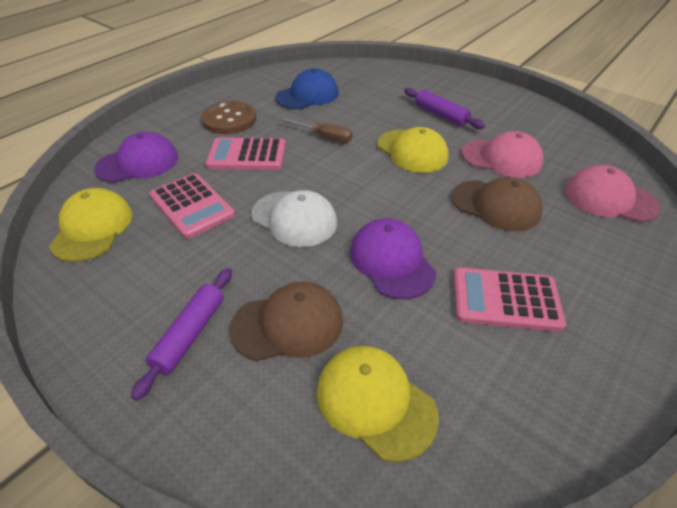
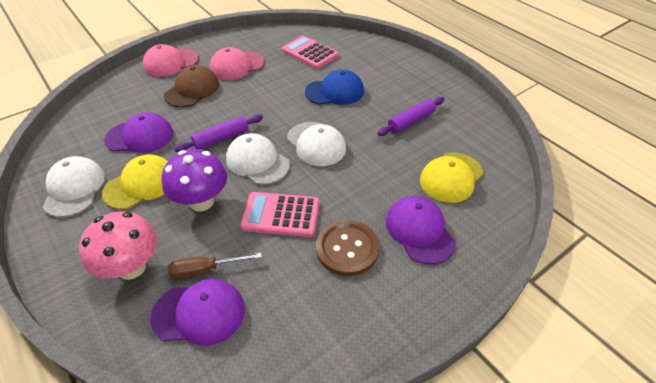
brown cap: 2 -> 1
pink calculator: 3 -> 2
pink mushroom: 0 -> 1
purple cap: 2 -> 3
purple mushroom: 0 -> 1
white cap: 1 -> 3
yellow cap: 3 -> 2

